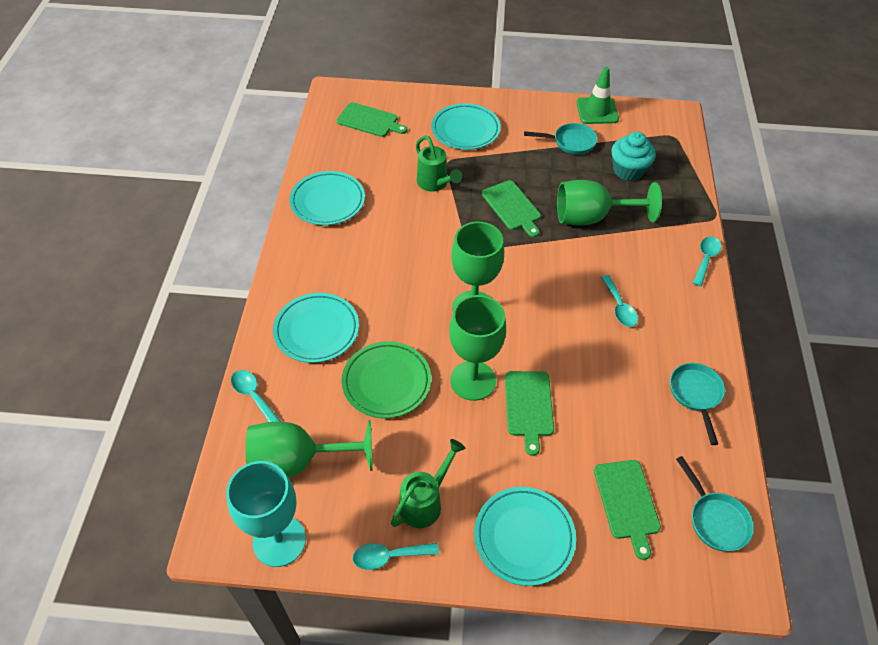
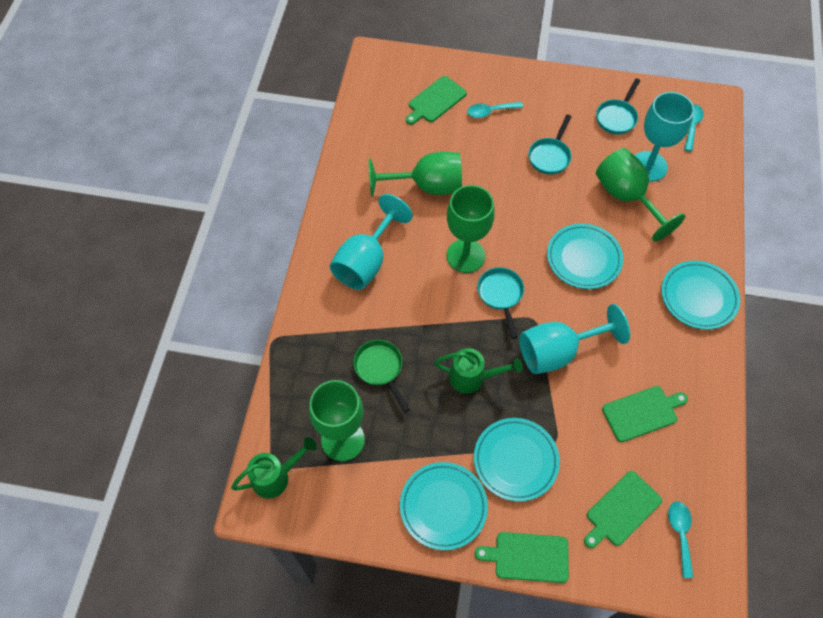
green pan: 0 -> 1
green plate: 1 -> 0
green traffic cone: 1 -> 0
turquoise cupcake: 1 -> 0
turquoise goblet: 1 -> 3
turquoise spoon: 4 -> 3

